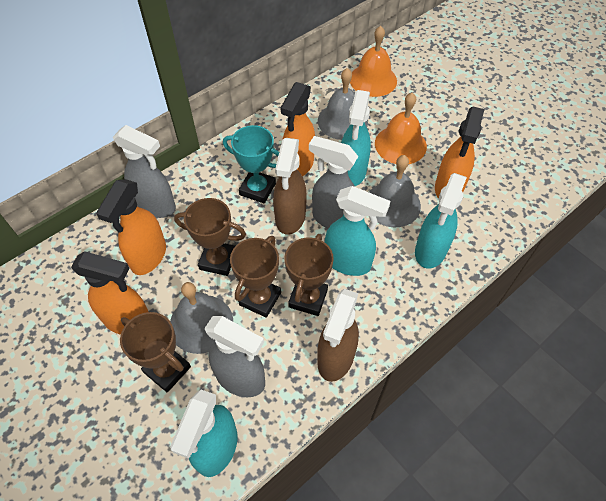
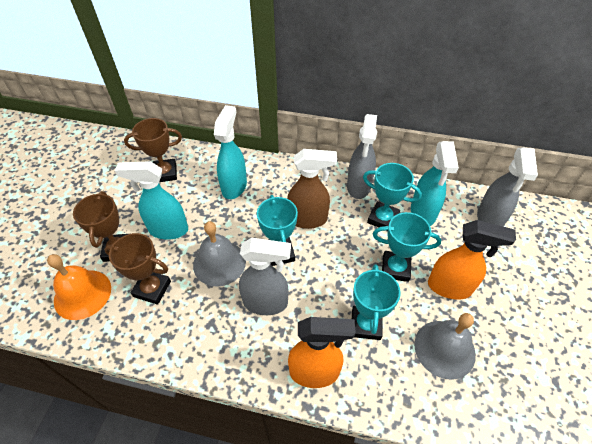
brown spray bottle: 2 -> 1
brown trophy: 4 -> 3
grey bell: 3 -> 2
orange bell: 2 -> 1
orange spray bottle: 4 -> 2
turquoise spray bottle: 4 -> 3
turquoise trophy: 1 -> 4

